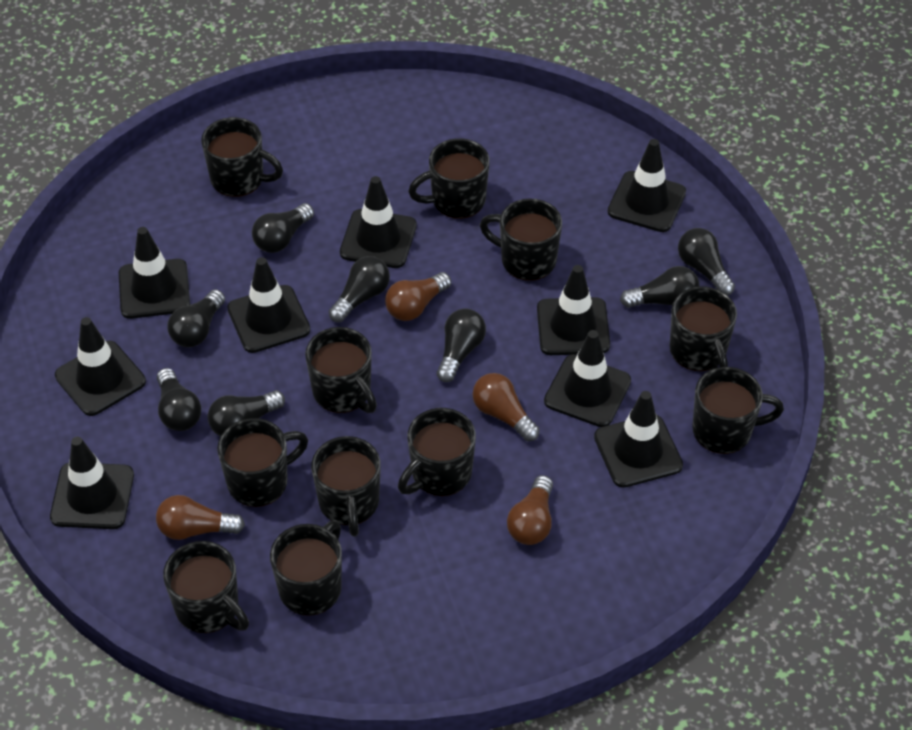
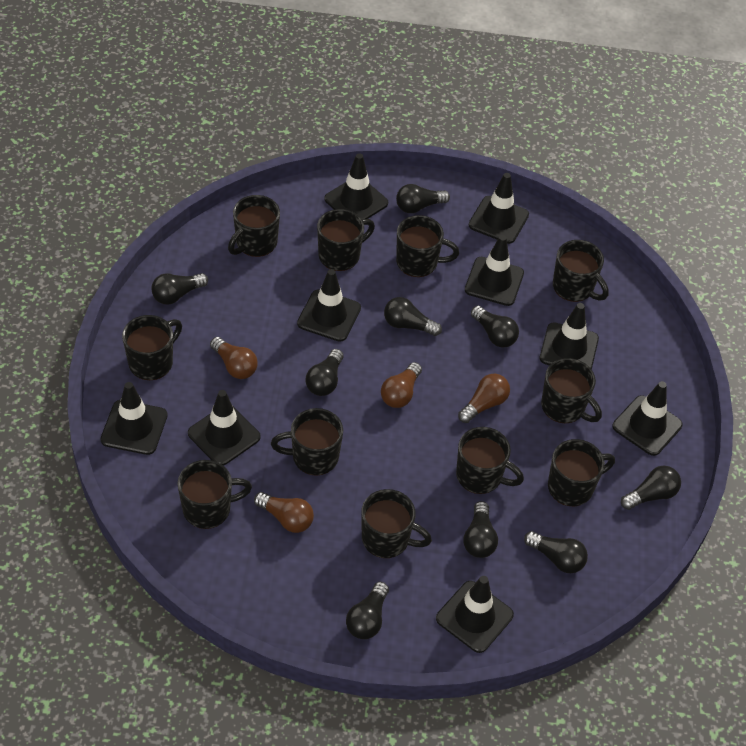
black light bulb: 8 -> 9

